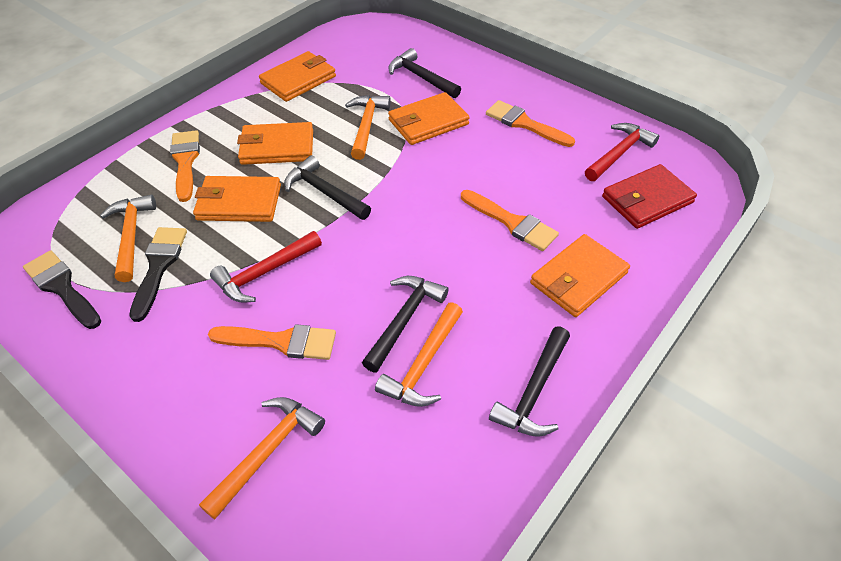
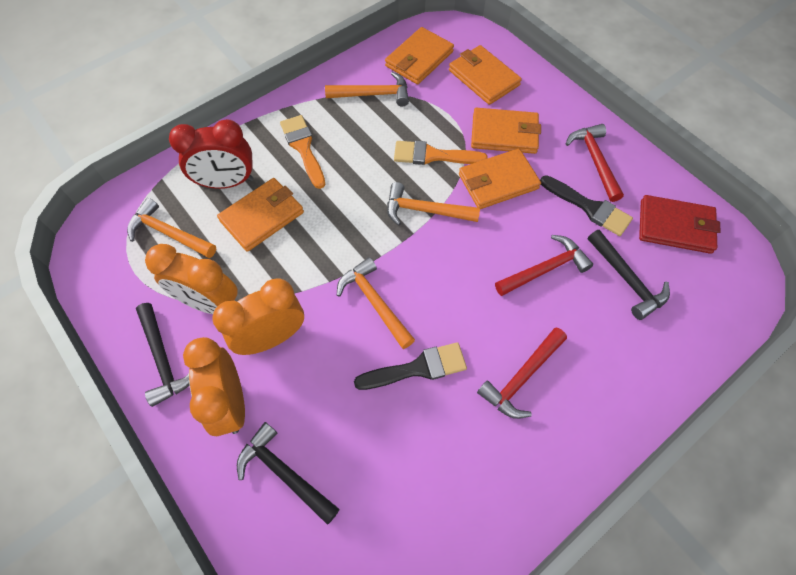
black hammer: 4 -> 3
orange brush: 4 -> 2
orange clock: 0 -> 3
red clock: 0 -> 1
red hammer: 2 -> 3

